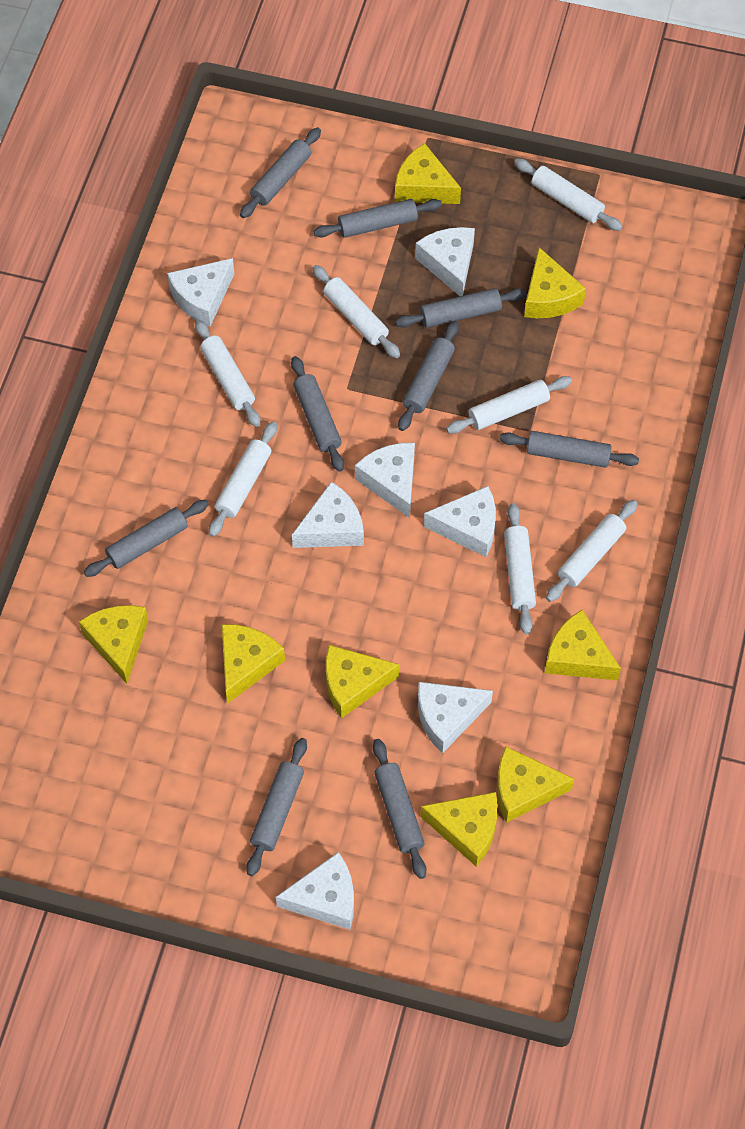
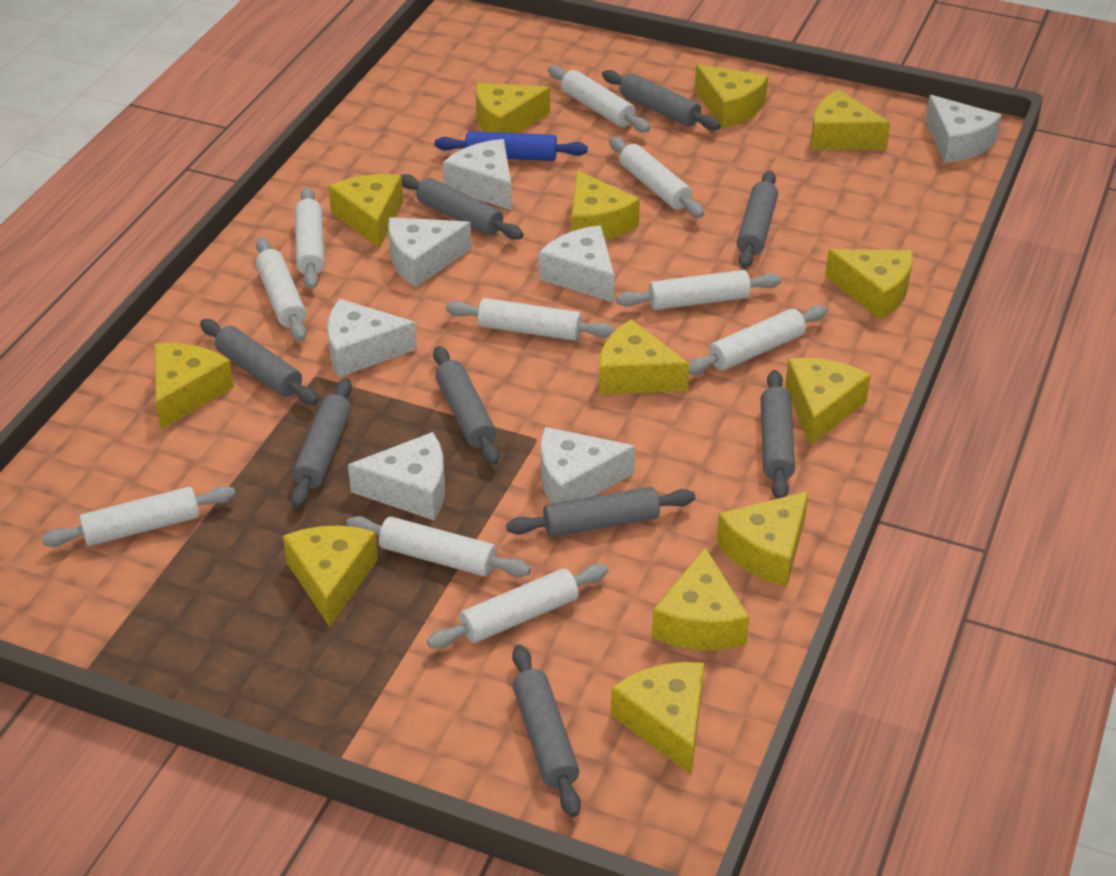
blue rolling pin: 0 -> 1
white rolling pin: 7 -> 10
yellow cheese: 8 -> 13

